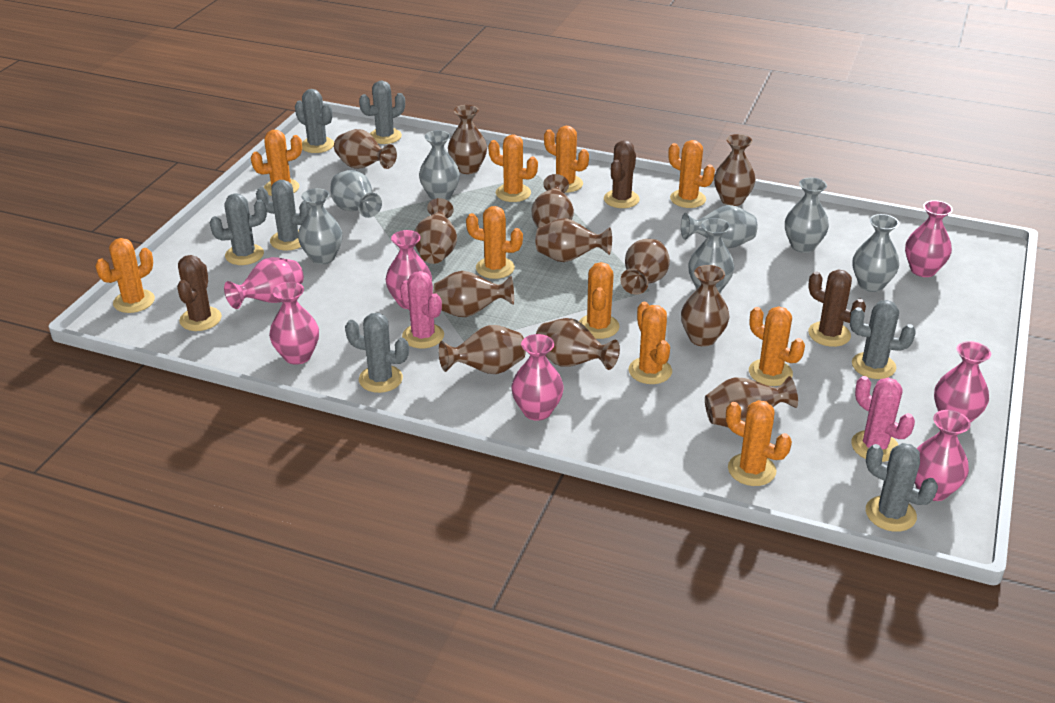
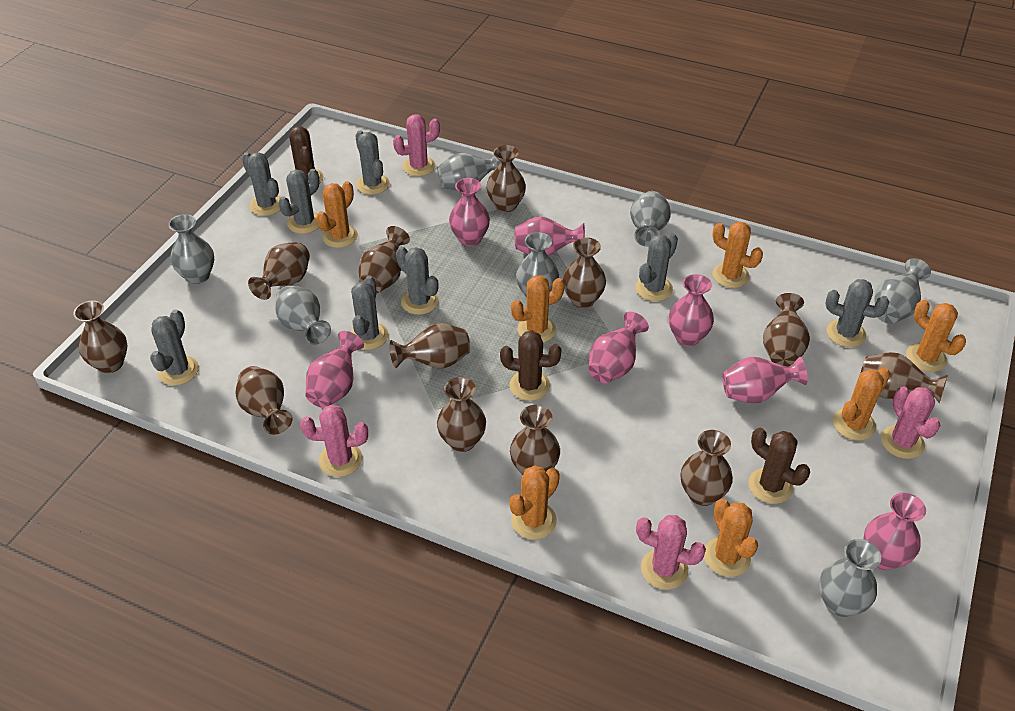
grey cactus: 7 -> 8
orange cactus: 10 -> 7
pink cactus: 2 -> 4

